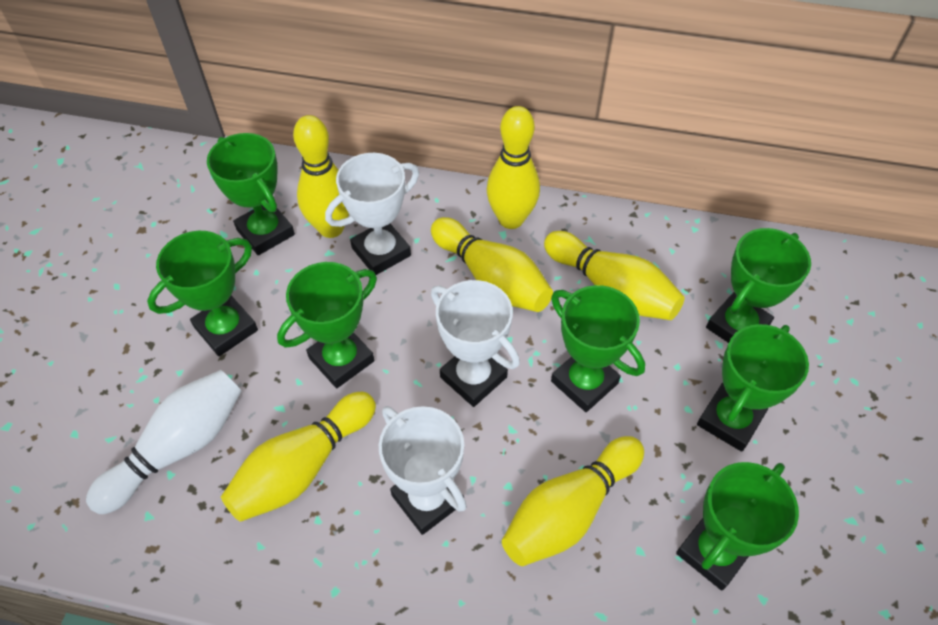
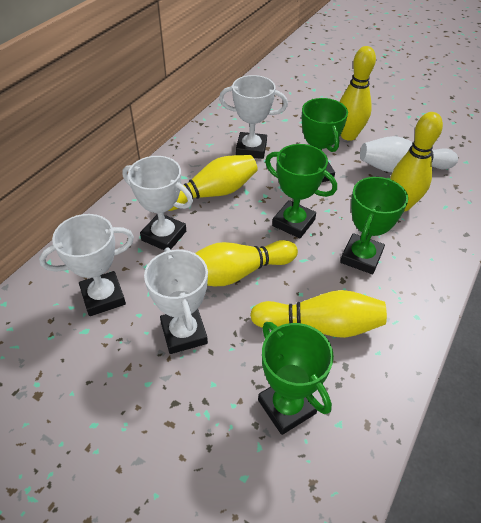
green trophy: 7 -> 4
white trophy: 3 -> 4
yellow bowling pin: 6 -> 5

